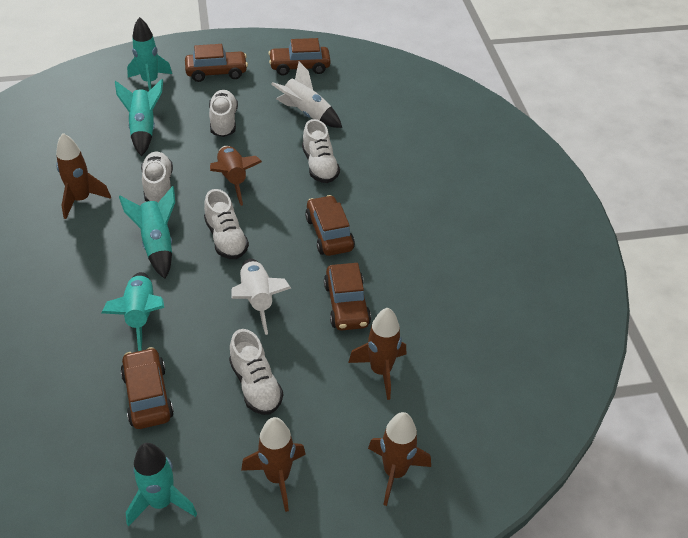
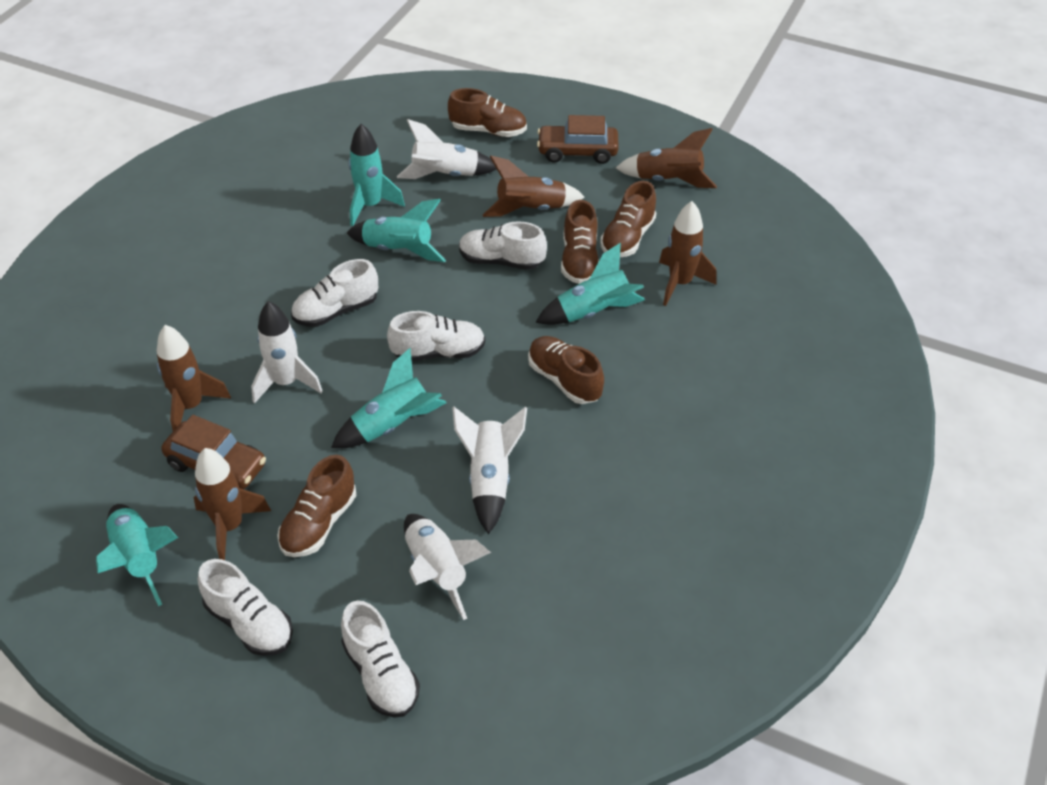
brown car: 5 -> 2
brown shoe: 0 -> 5
white rocket: 2 -> 4

